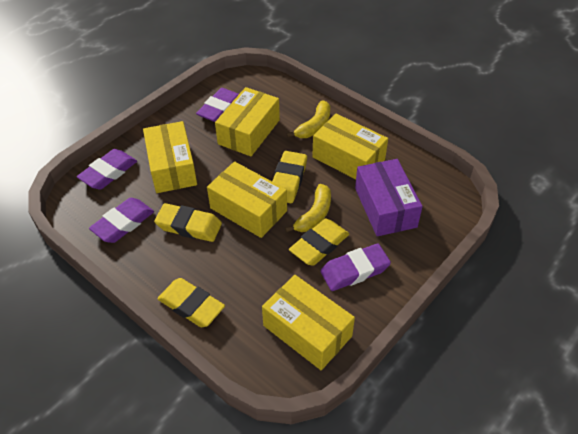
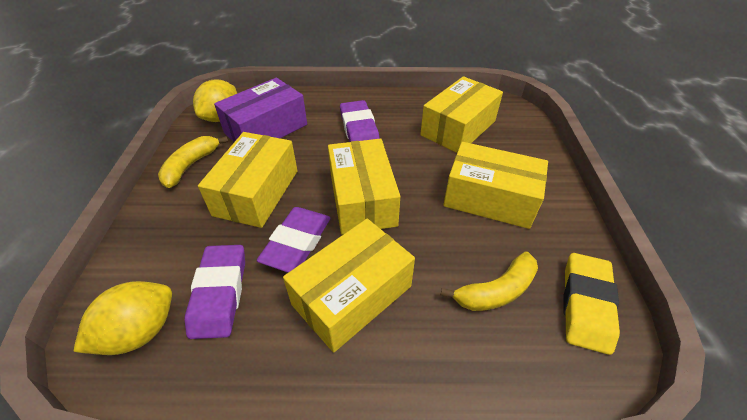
purple eraser: 4 -> 3
yellow eraser: 4 -> 1
yellow lemon: 0 -> 2

